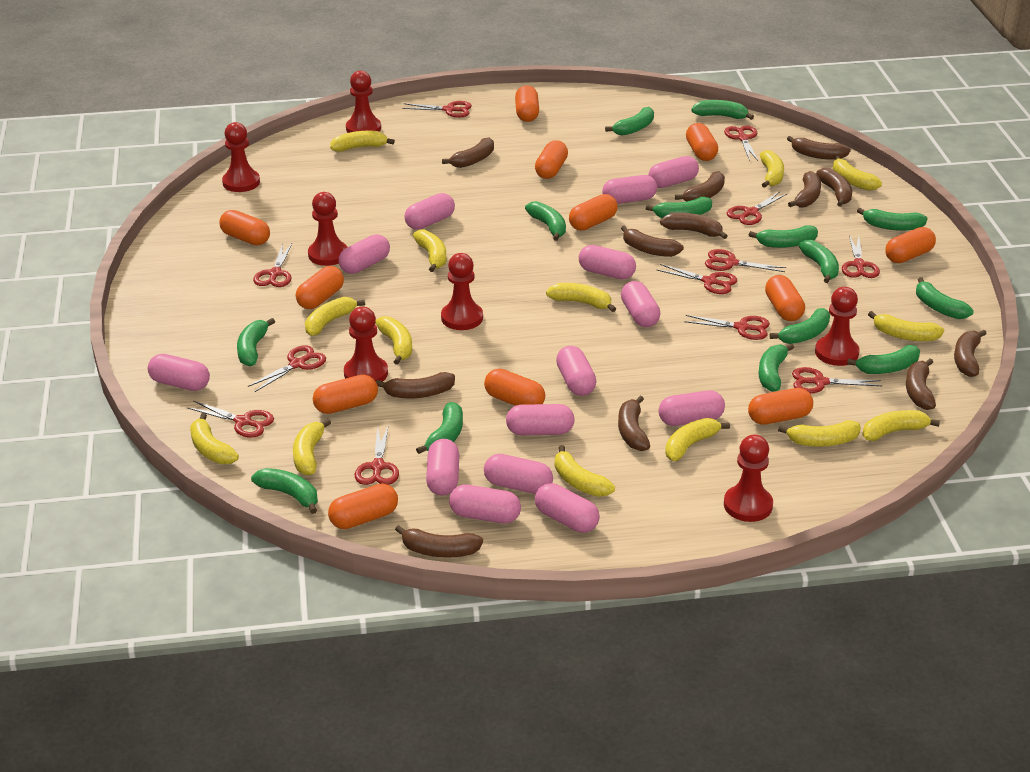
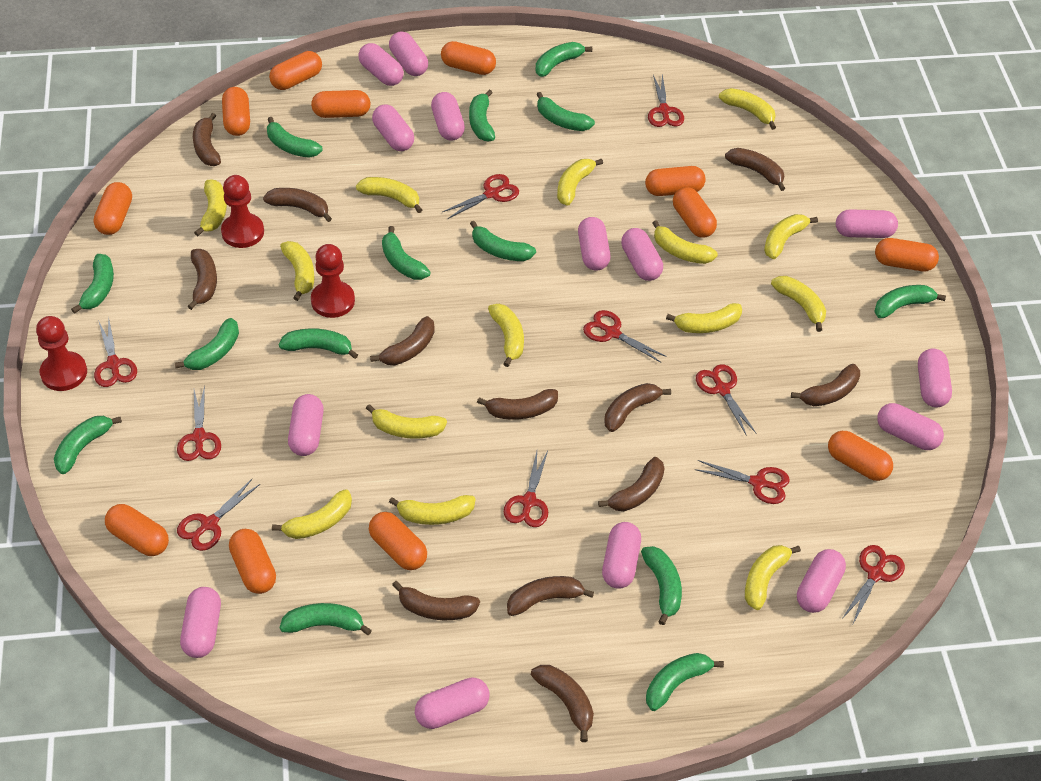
red pawn: 7 -> 3
red scissors: 12 -> 10

